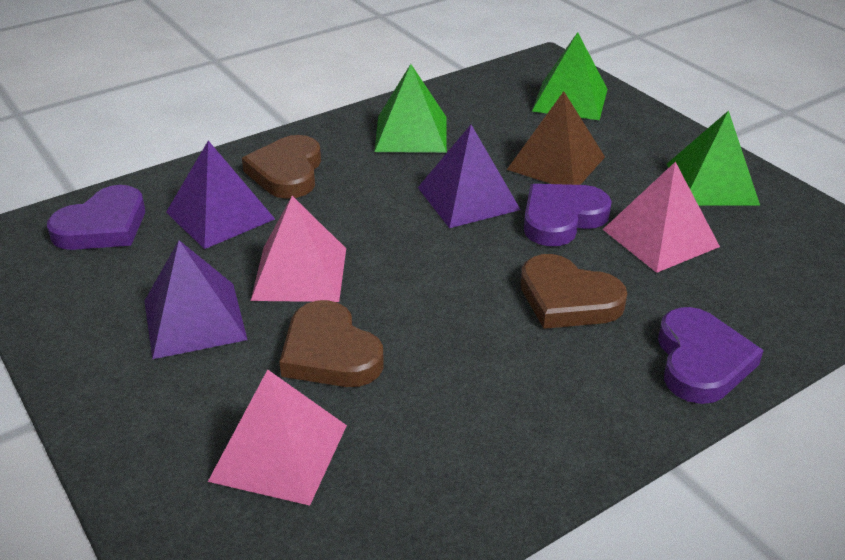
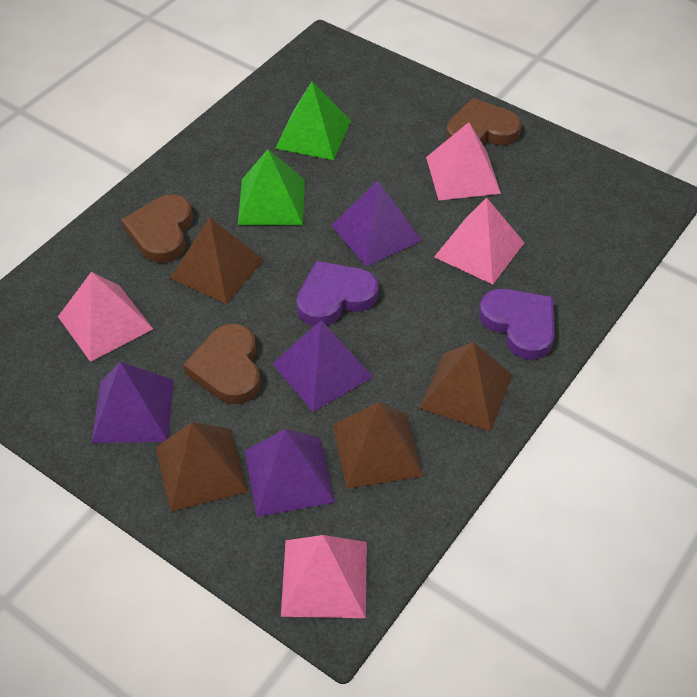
brown pyramid: 1 -> 4
green pyramid: 3 -> 2
pink pyramid: 3 -> 4
purple heart: 3 -> 2
purple pyramid: 3 -> 4

